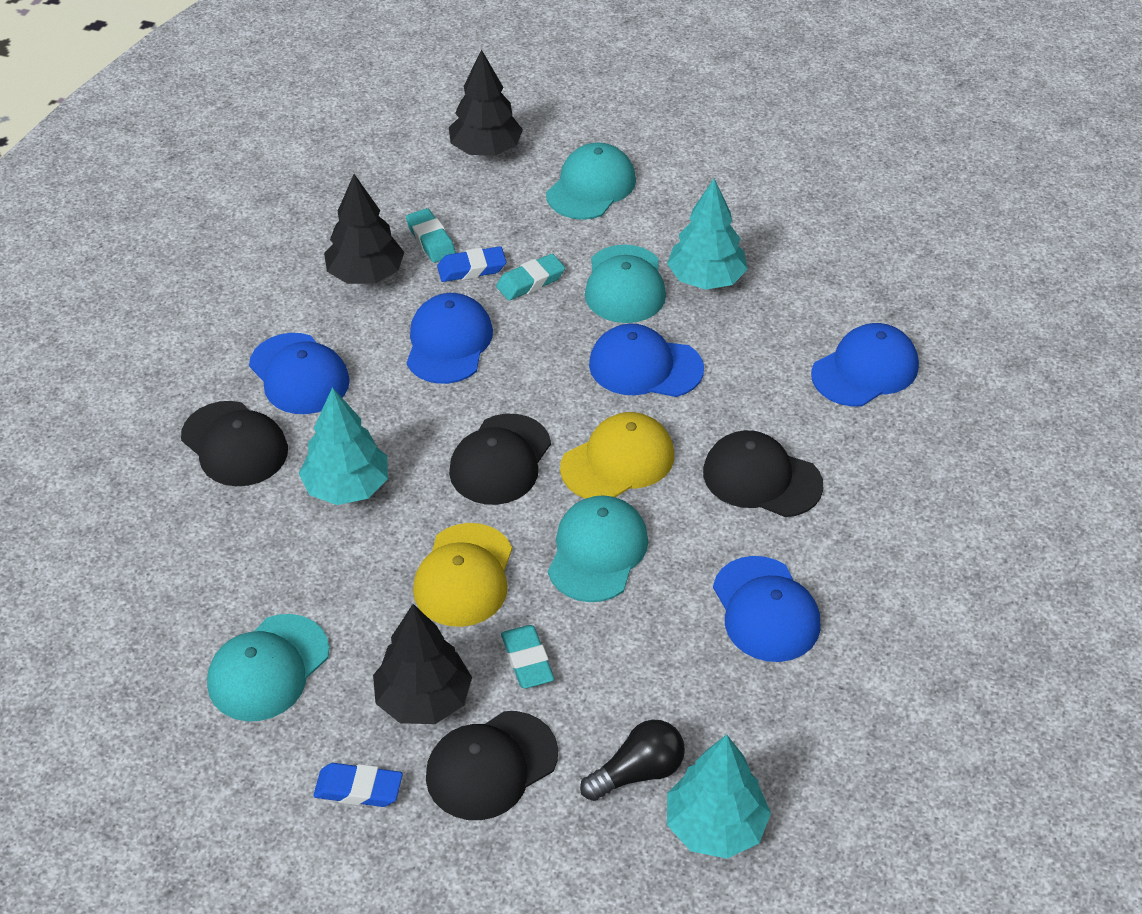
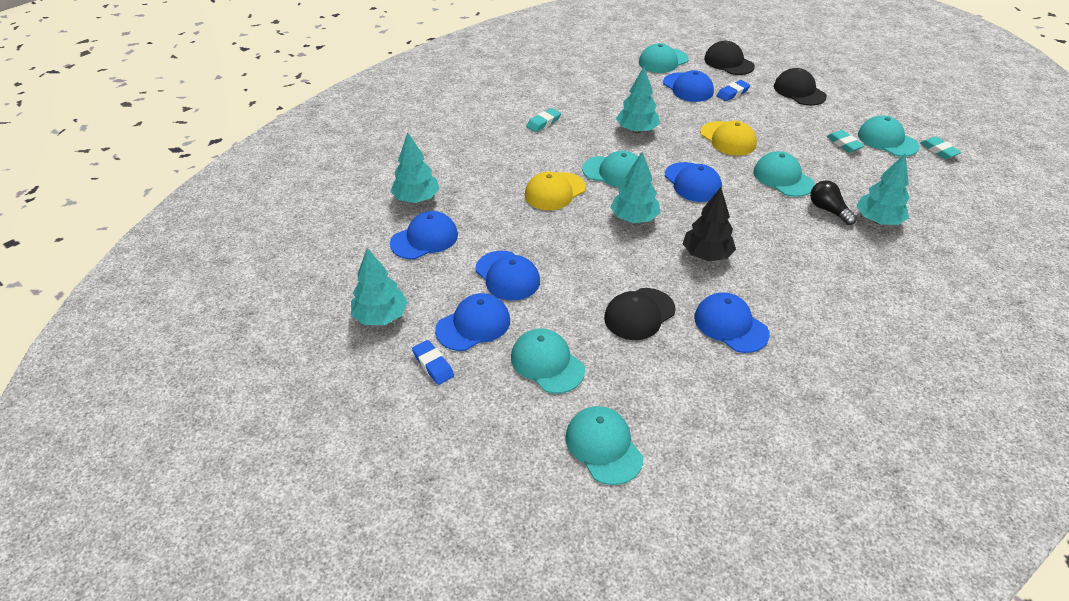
black cap: 4 -> 3
black tree: 3 -> 1
blue cap: 5 -> 6
turquoise cap: 4 -> 6
turquoise tree: 3 -> 5

